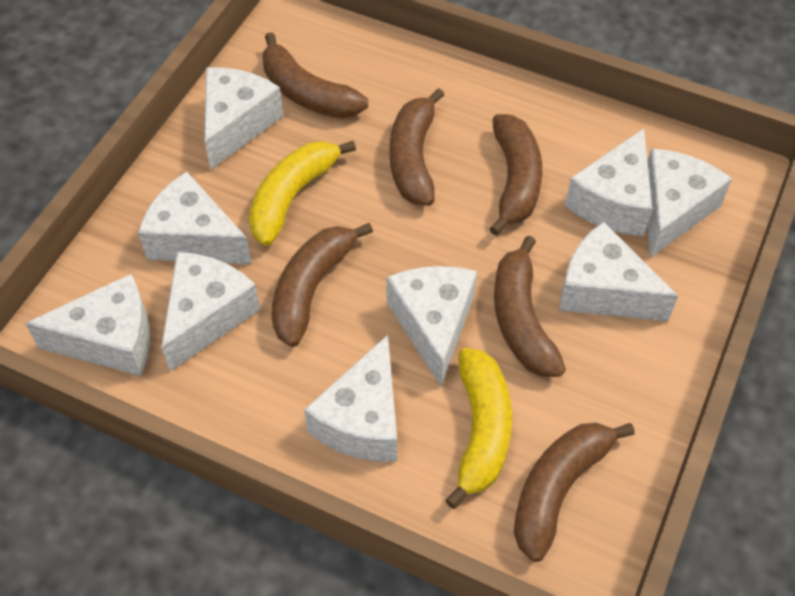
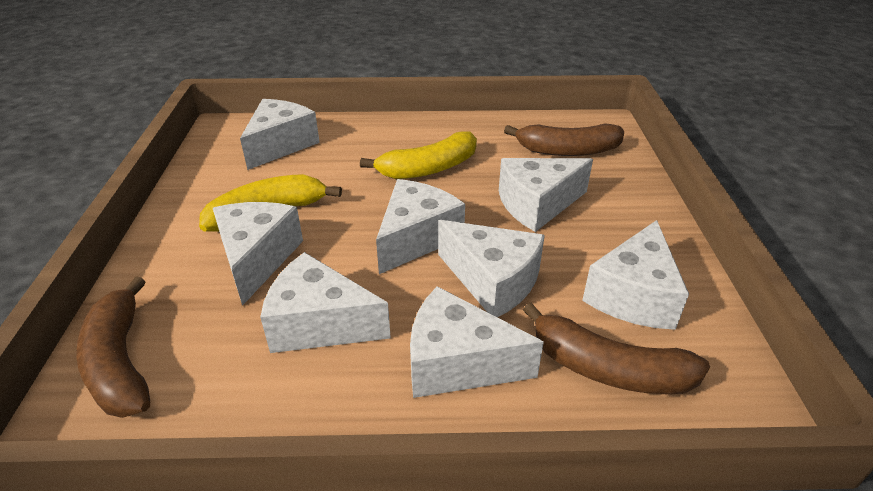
brown banana: 6 -> 3
white cheese: 9 -> 8

